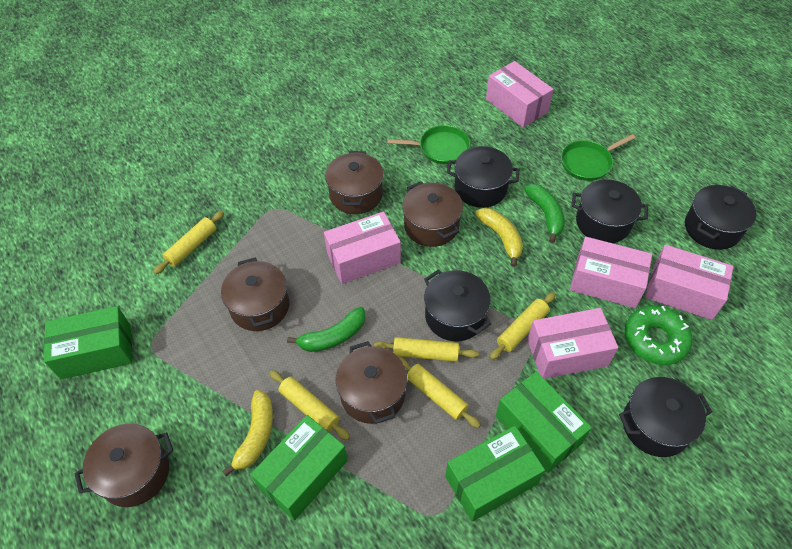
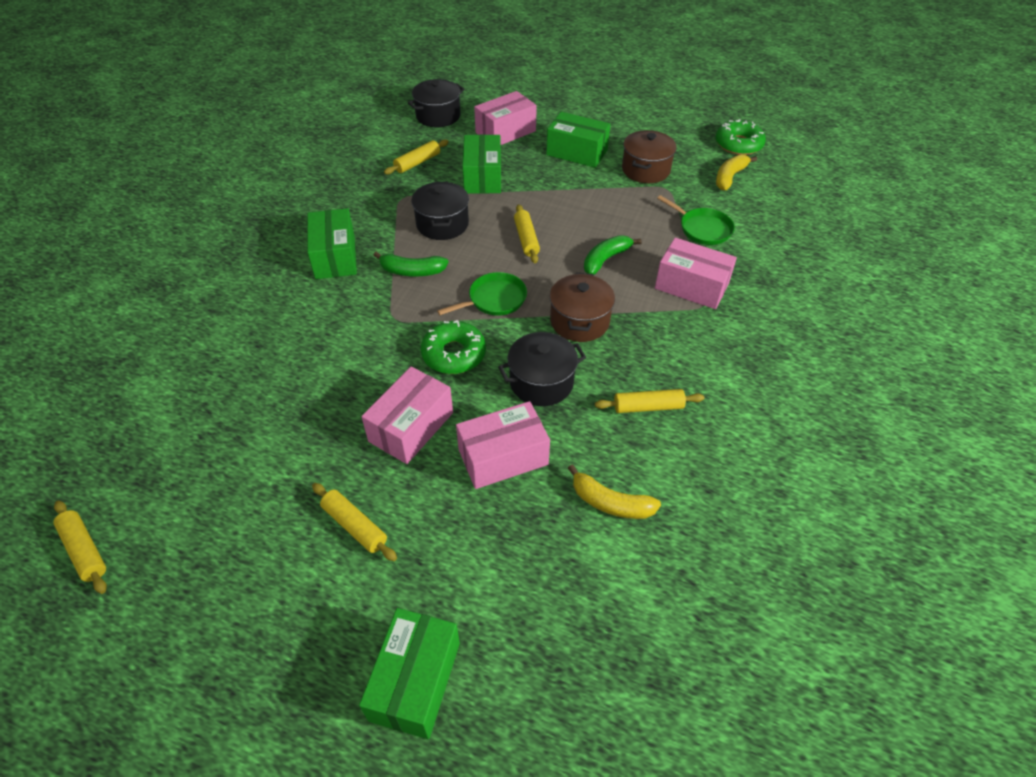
black pot: 5 -> 3
brown pot: 5 -> 2
green donut: 1 -> 2
pink box: 5 -> 4

